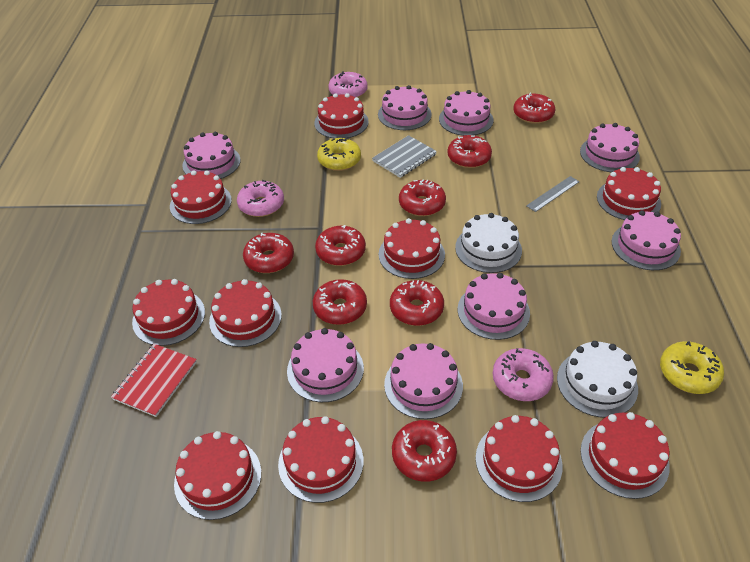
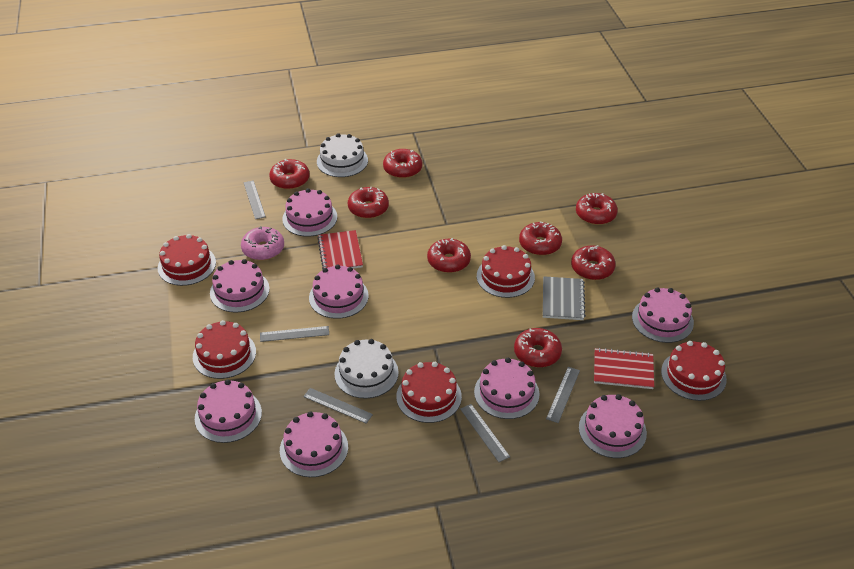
grey ruler: 1 -> 5
pink donut: 3 -> 1
red cake: 10 -> 5
red notebook: 1 -> 2
yellow donut: 2 -> 0

